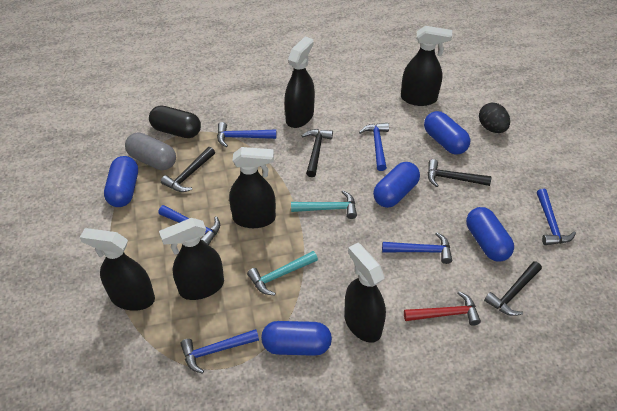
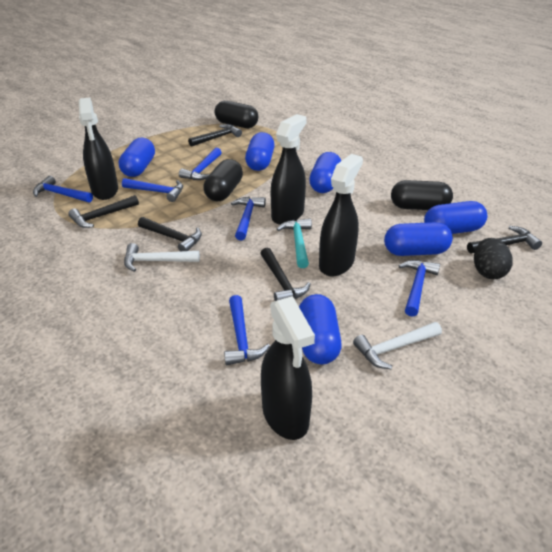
black capsule: 1 -> 3
black hammer: 4 -> 5
black spray bottle: 6 -> 4
blue capsule: 5 -> 6
grey capsule: 1 -> 0
red hammer: 1 -> 0
turquoise hammer: 2 -> 1
white hammer: 0 -> 2

